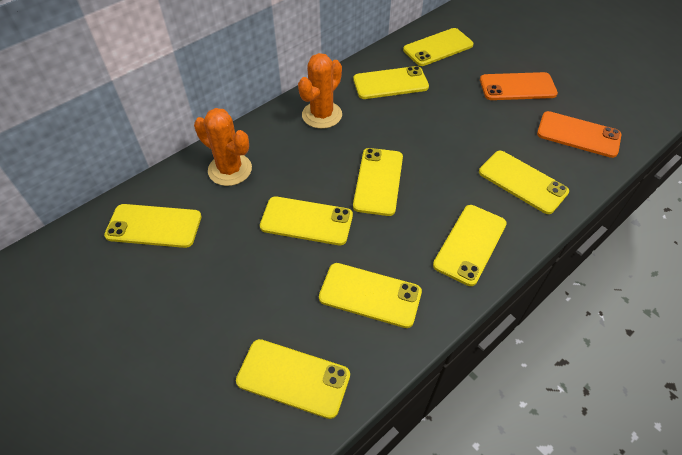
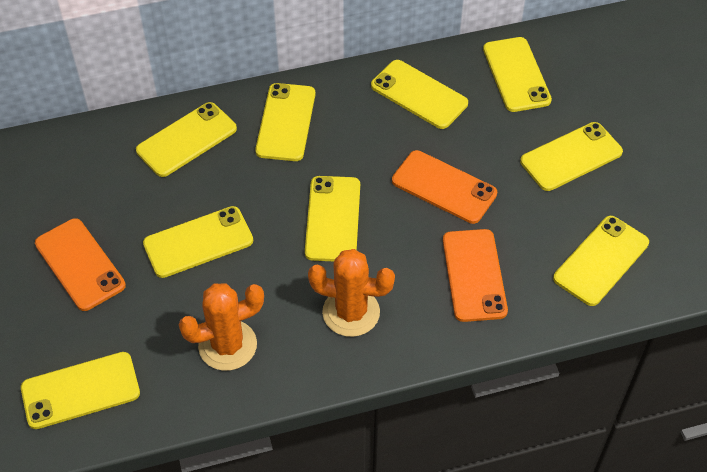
orange phone: 2 -> 3

